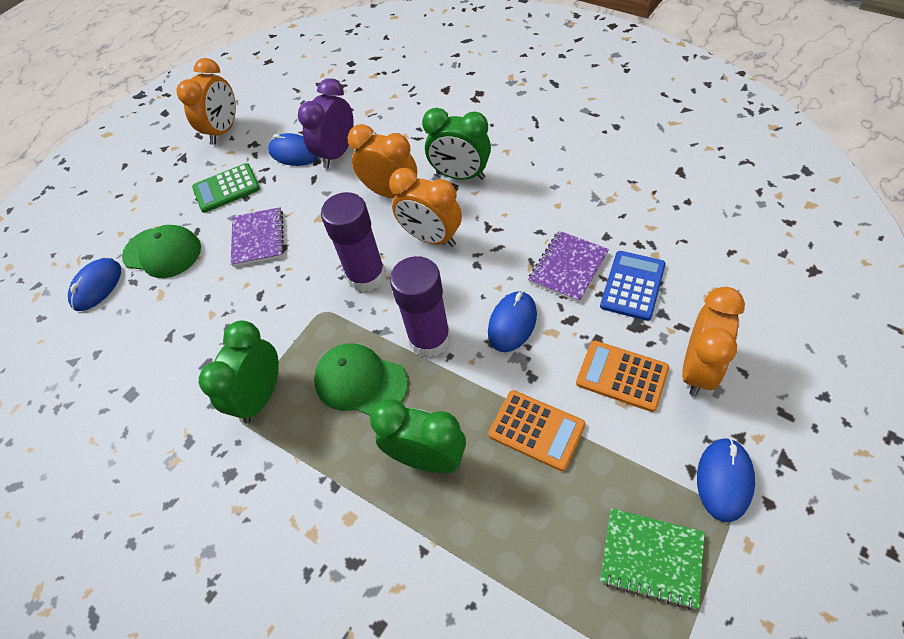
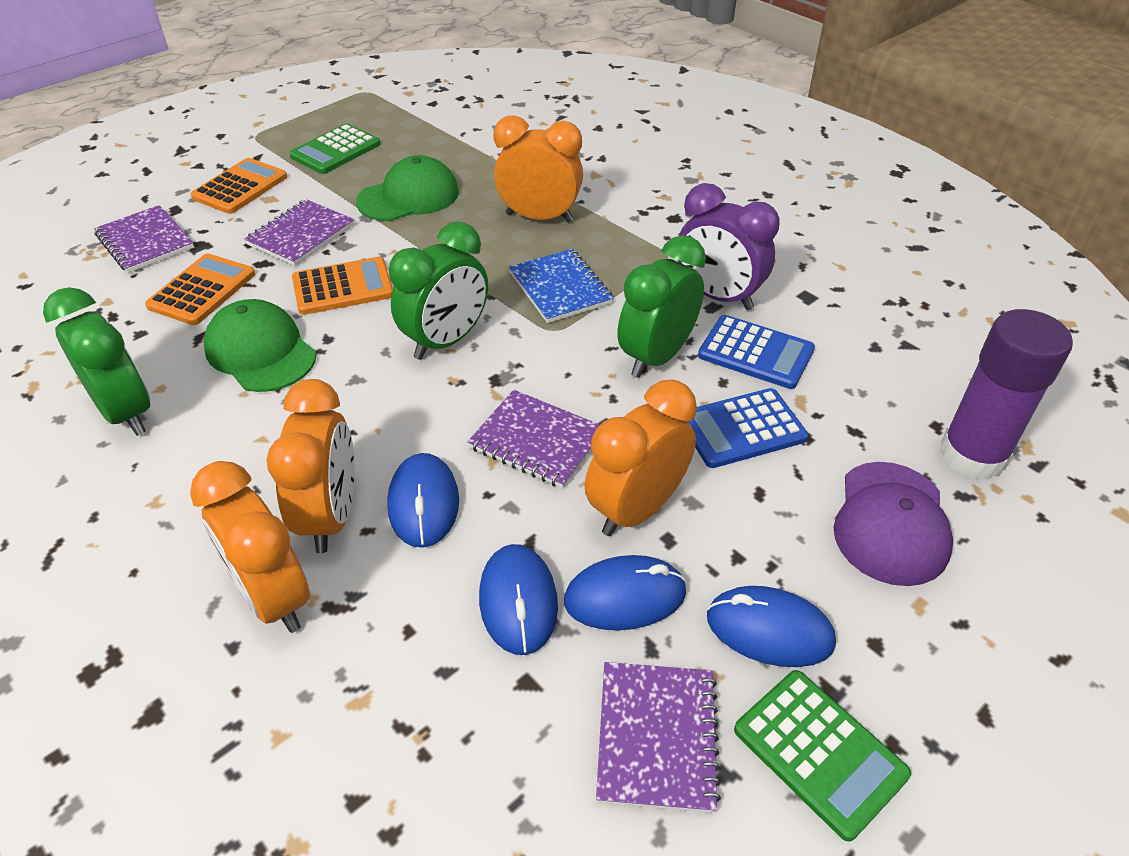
blue calculator: 1 -> 2
blue notebook: 0 -> 1
green calculator: 1 -> 2
green notebook: 1 -> 0
orange calculator: 2 -> 3
purple cap: 0 -> 1
purple glue stick: 2 -> 1
purple notebook: 2 -> 4

